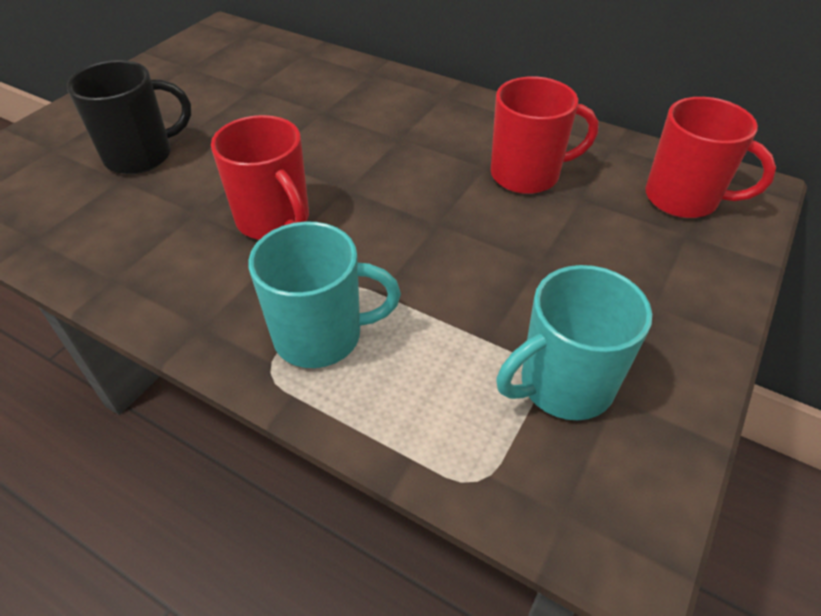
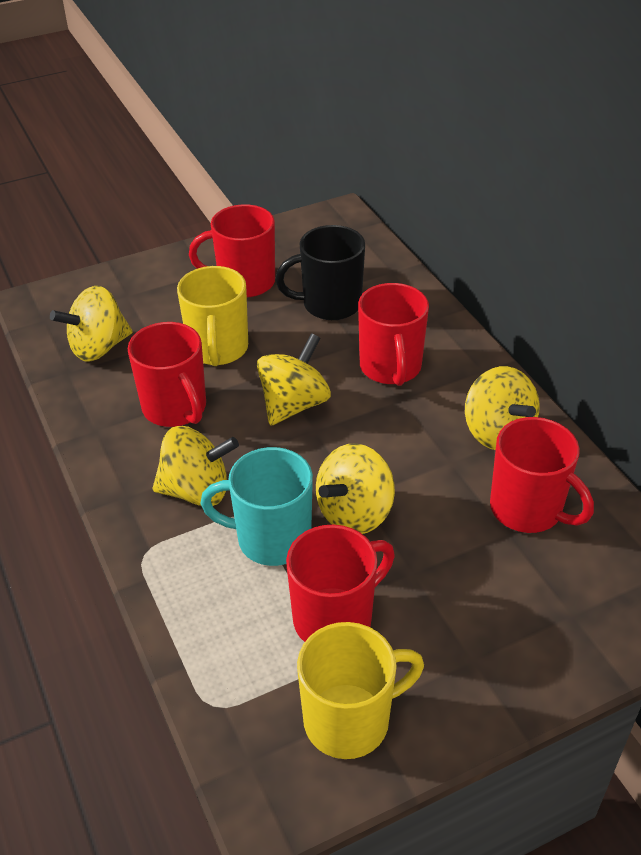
red mug: 3 -> 5
turquoise mug: 2 -> 1
yellow mug: 0 -> 2
yellow spinning top: 0 -> 5

